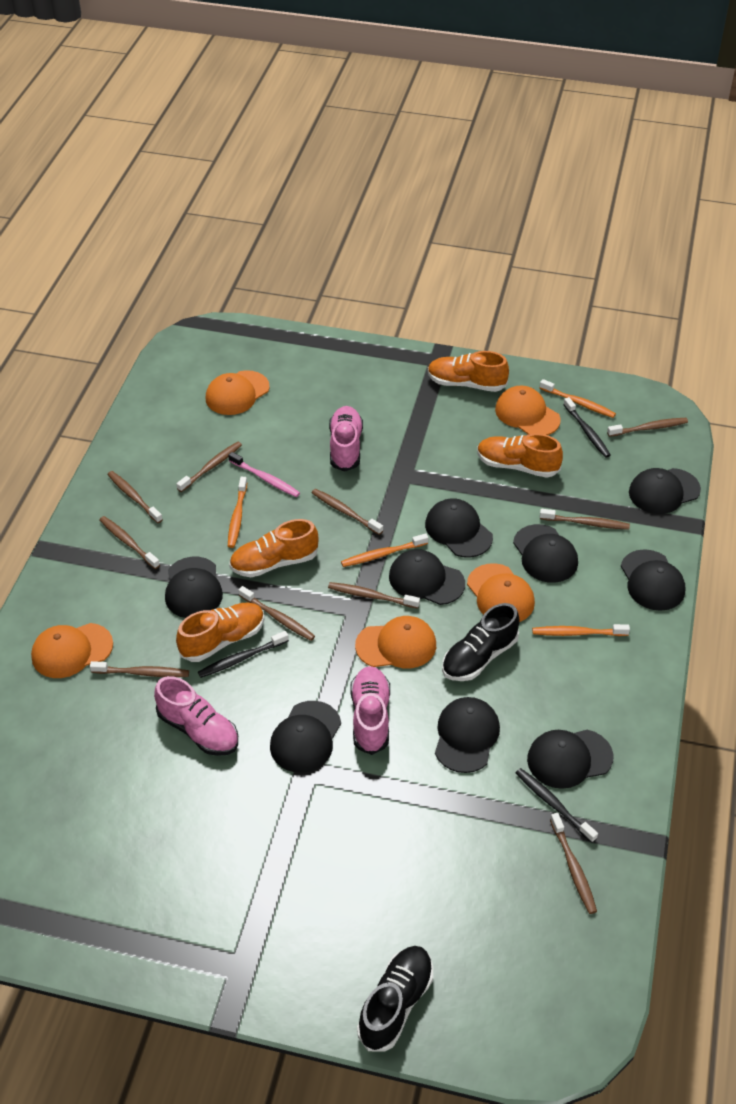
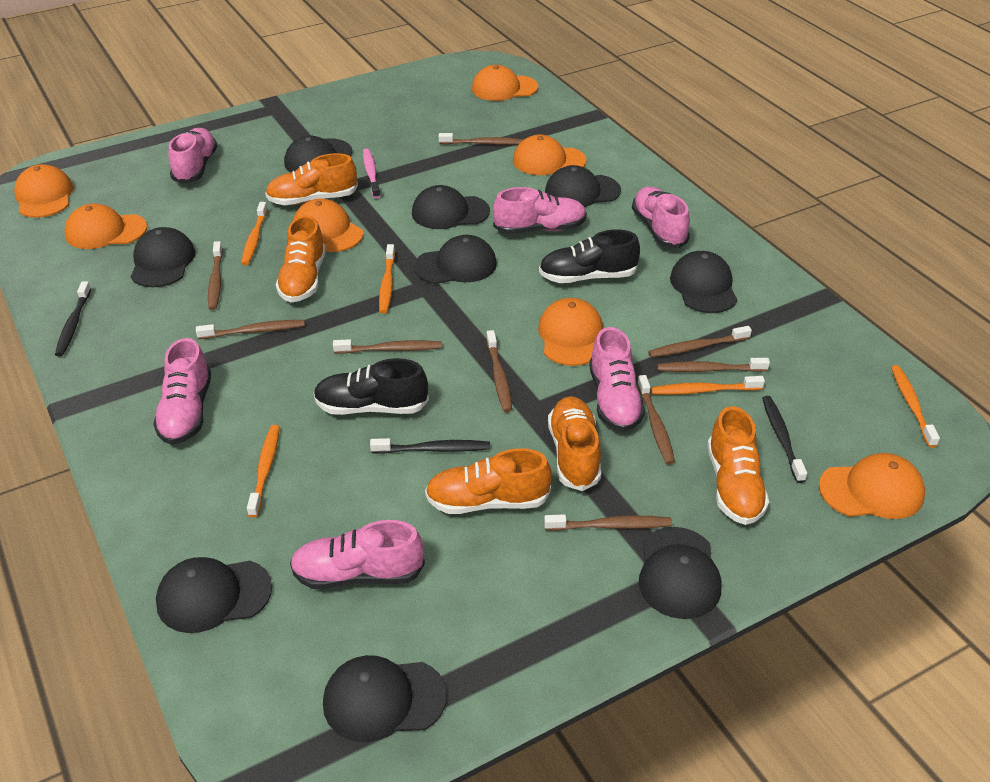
brown toothbrush: 10 -> 9
orange cap: 5 -> 7
orange shoe: 4 -> 5
orange toothbrush: 4 -> 5
pink shoe: 3 -> 6

